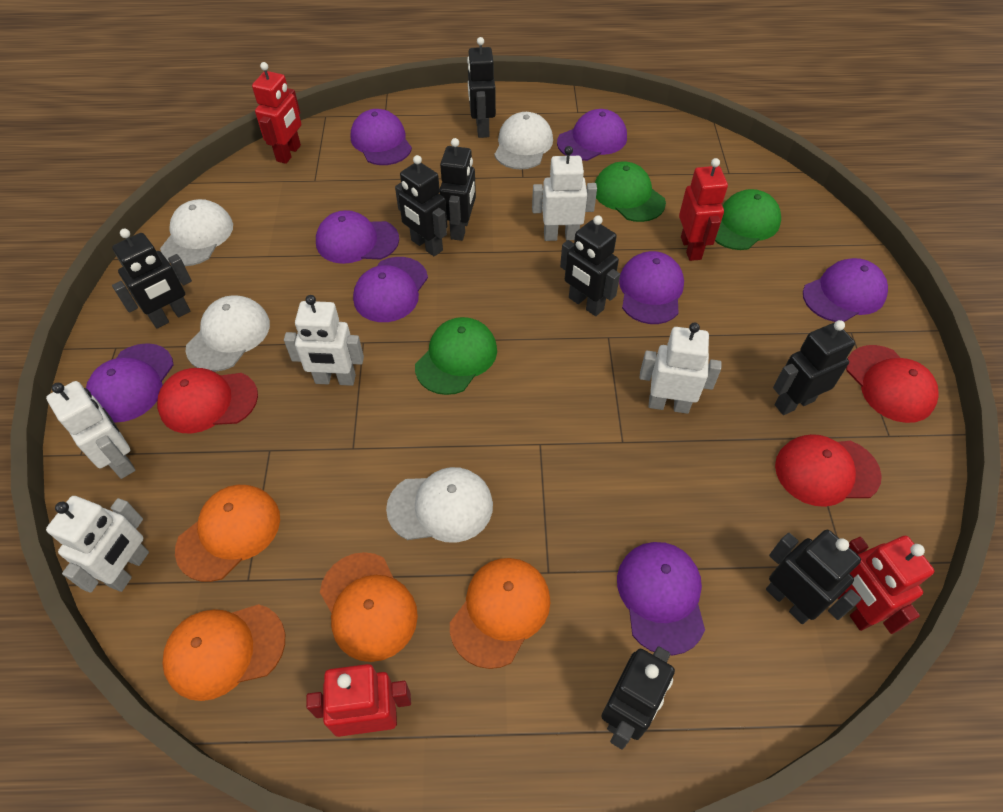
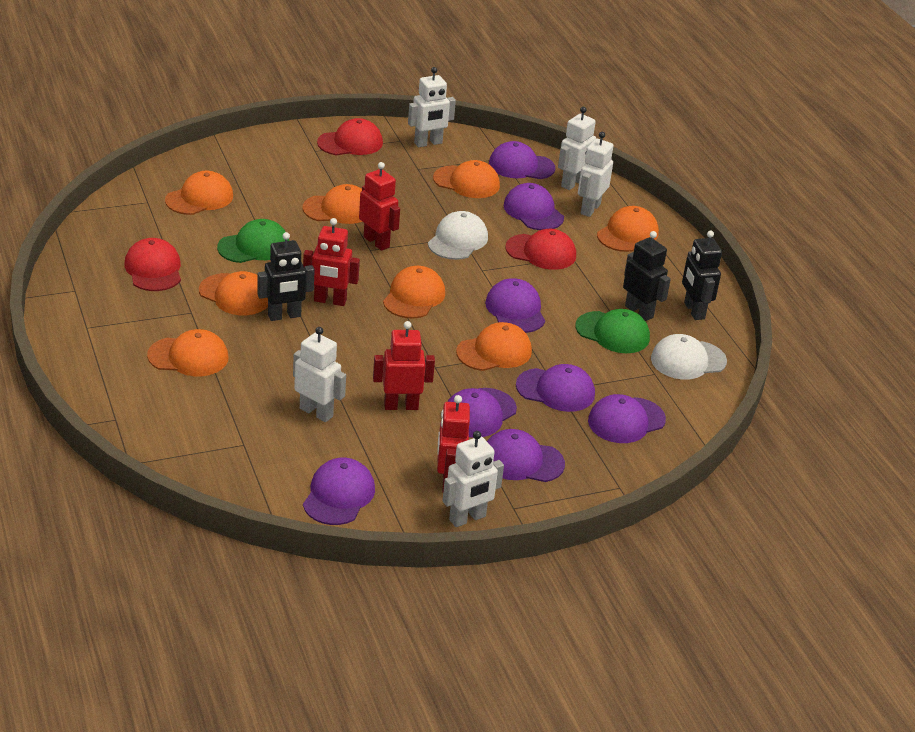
black robot: 8 -> 3
green cap: 3 -> 2
orange cap: 4 -> 8
white cap: 4 -> 2

